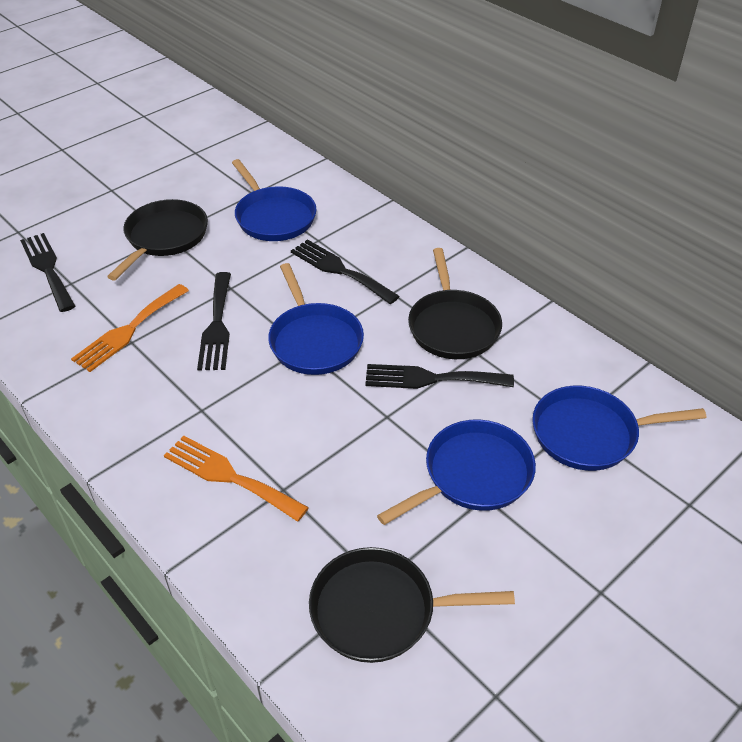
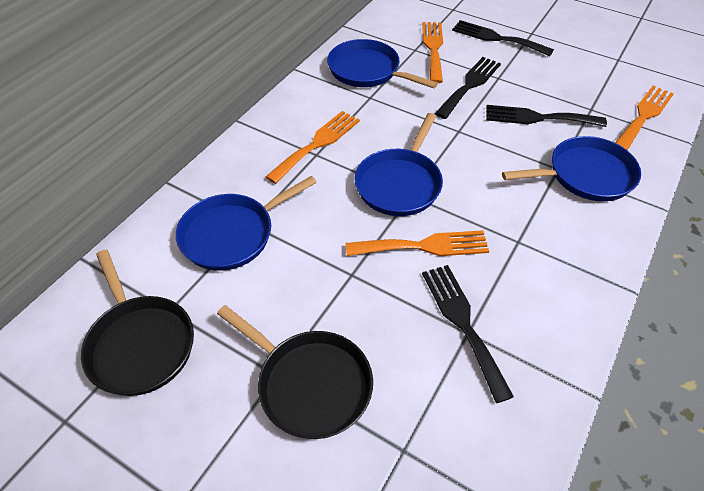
black pan: 3 -> 2
orange fork: 2 -> 4

